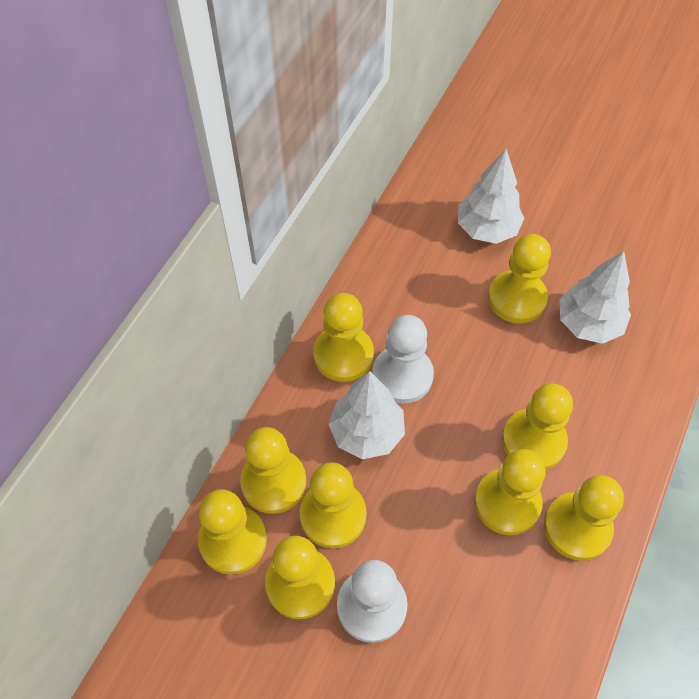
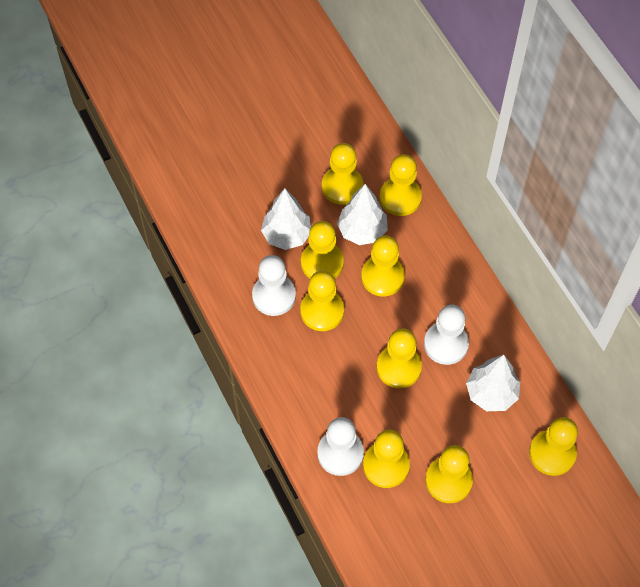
white pawn: 2 -> 3

